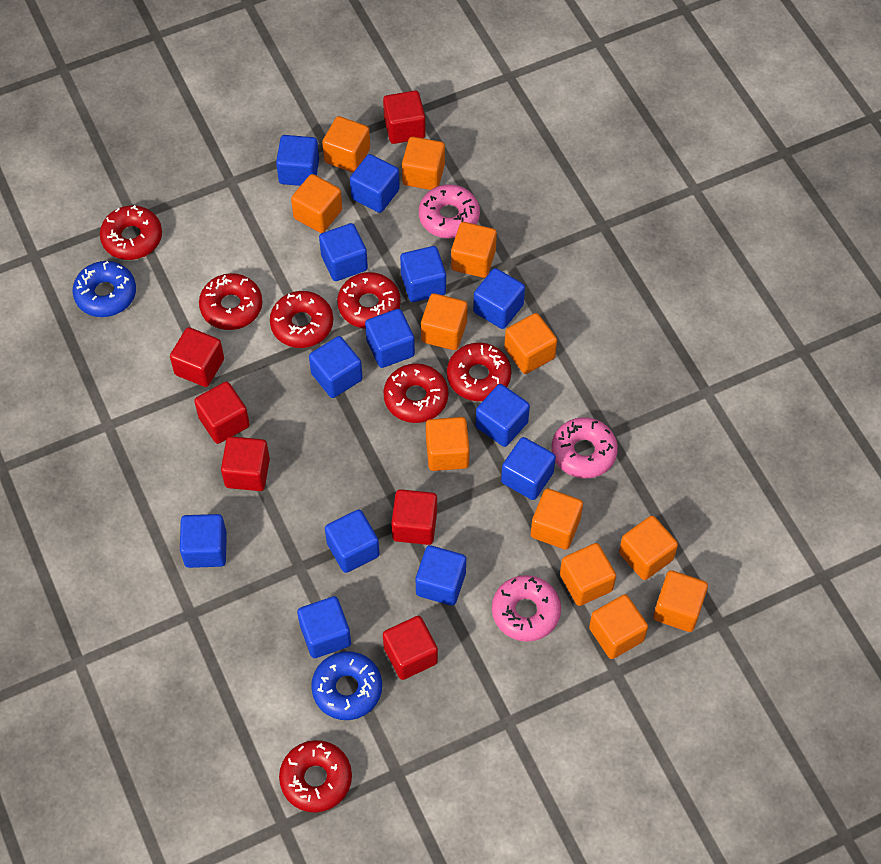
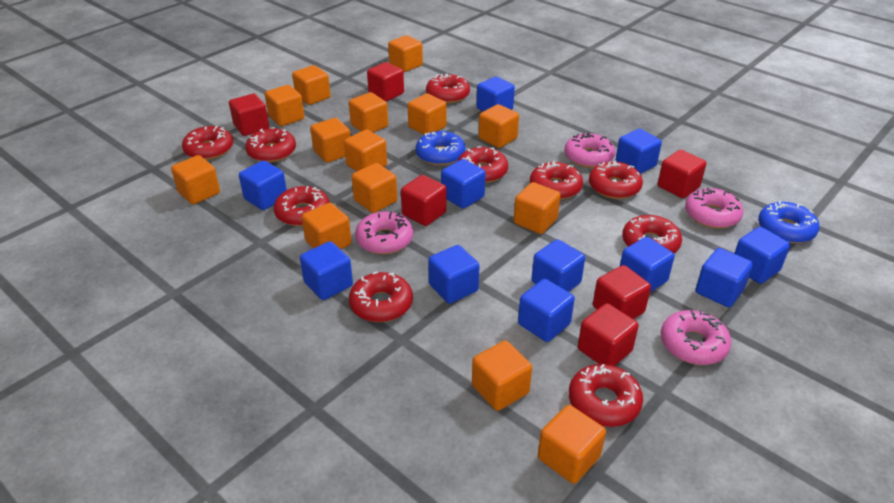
blue cube: 13 -> 11
orange cube: 12 -> 14
pink donut: 3 -> 4
red donut: 7 -> 10

